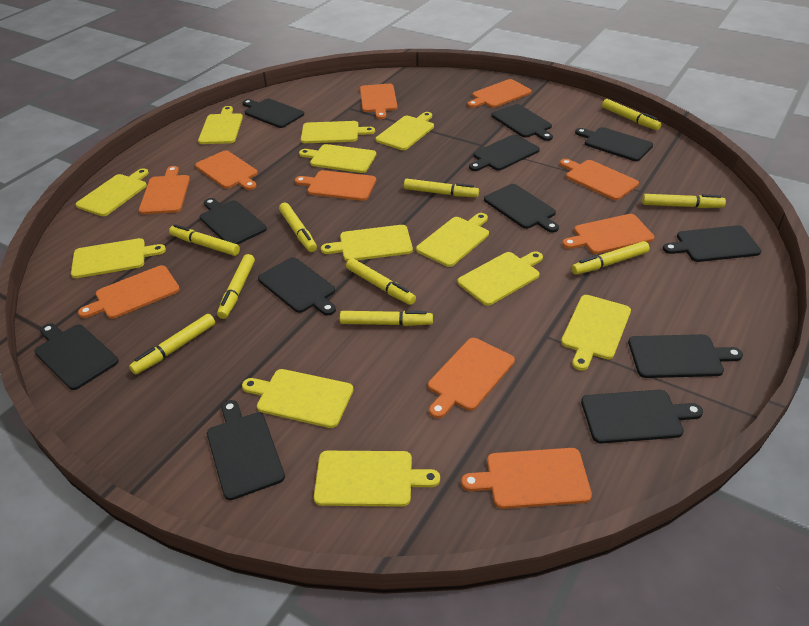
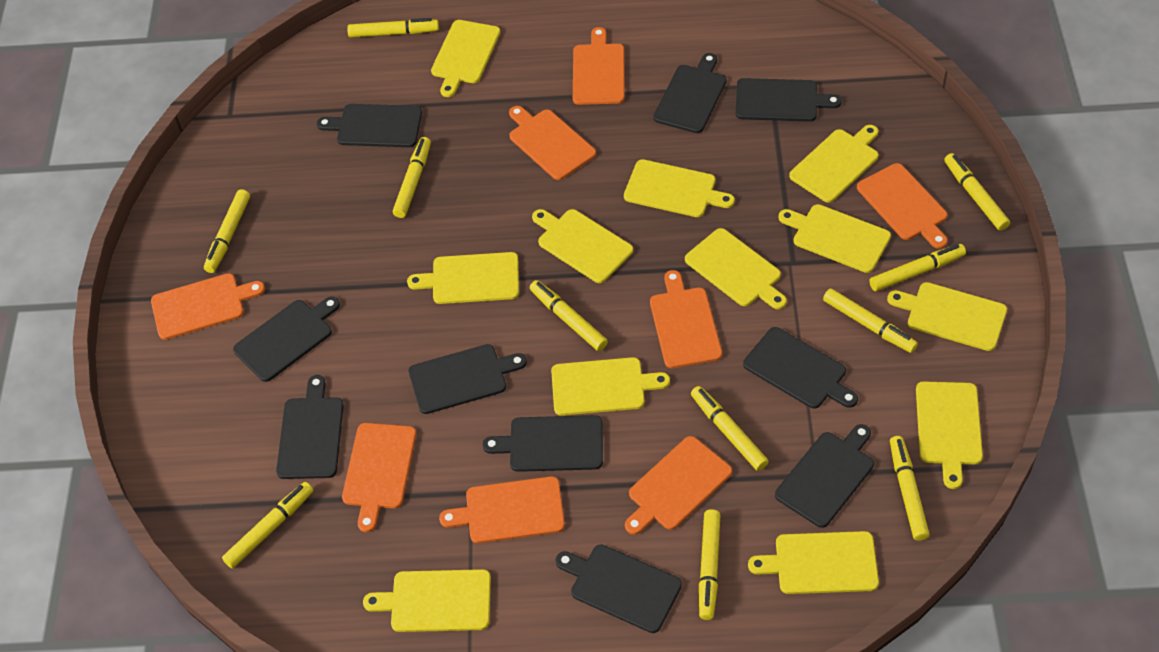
black cutting board: 12 -> 10
orange cutting board: 10 -> 8
yellow marker: 10 -> 11

